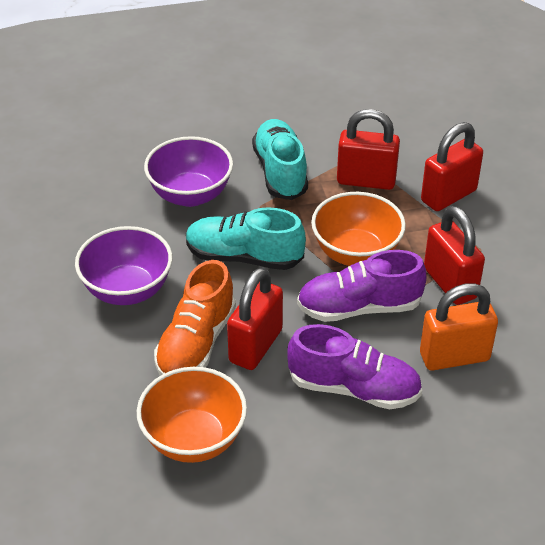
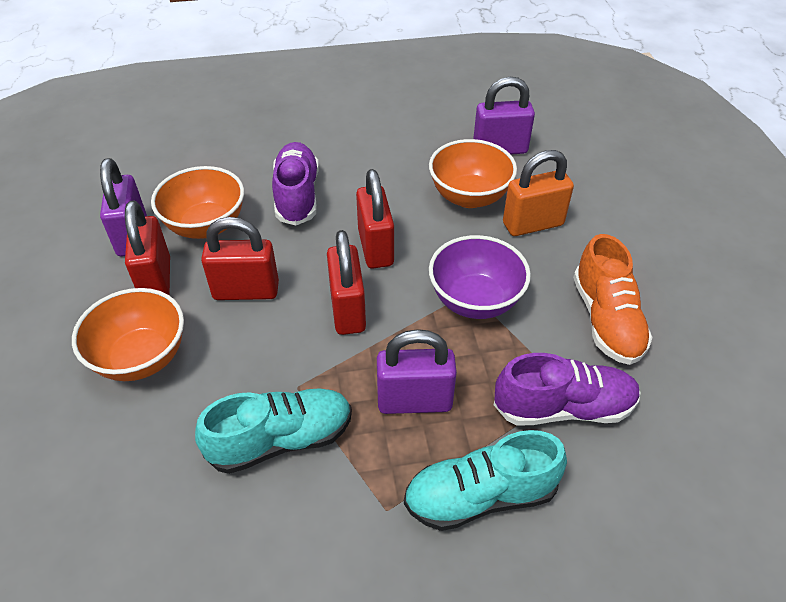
orange bowl: 2 -> 3
purple bowl: 2 -> 1
purple padlock: 0 -> 3

